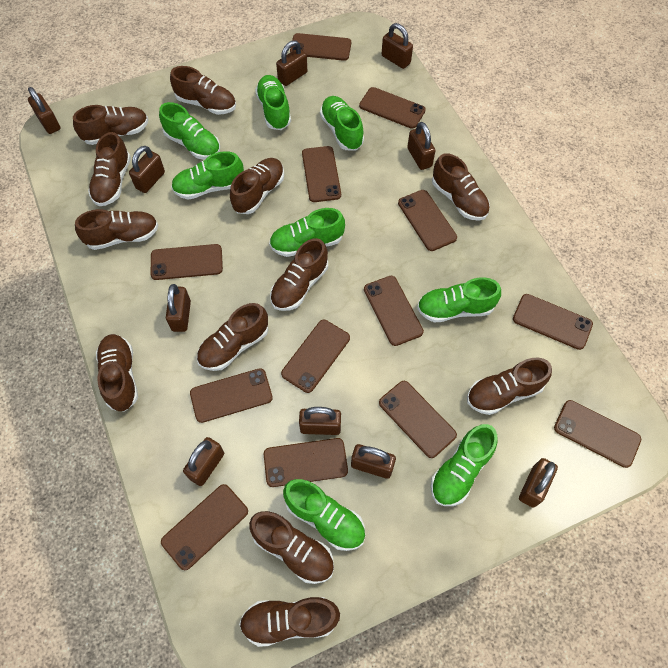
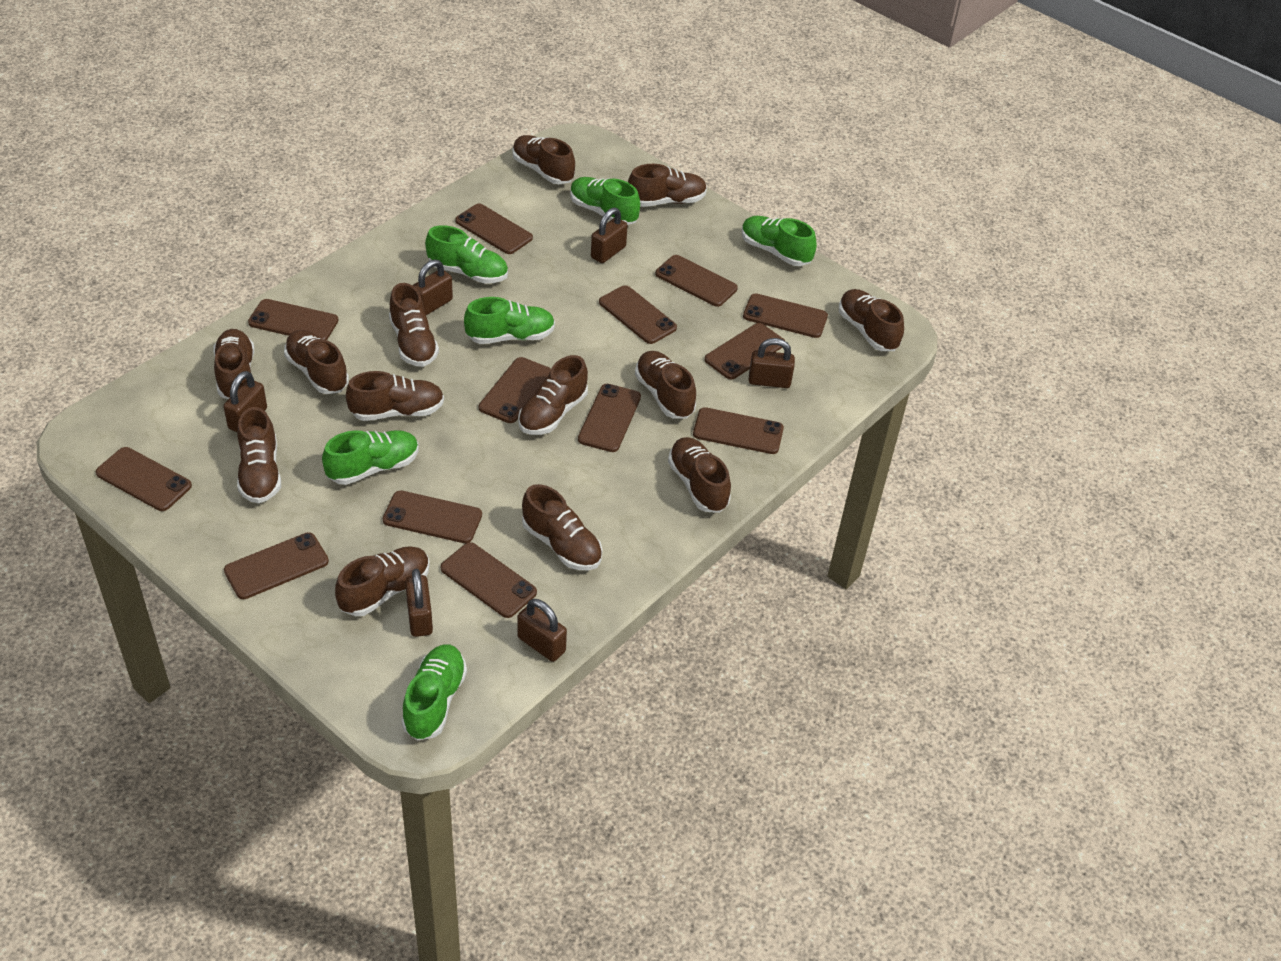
brown padlock: 10 -> 6
brown shoe: 12 -> 13
green shoe: 8 -> 6

